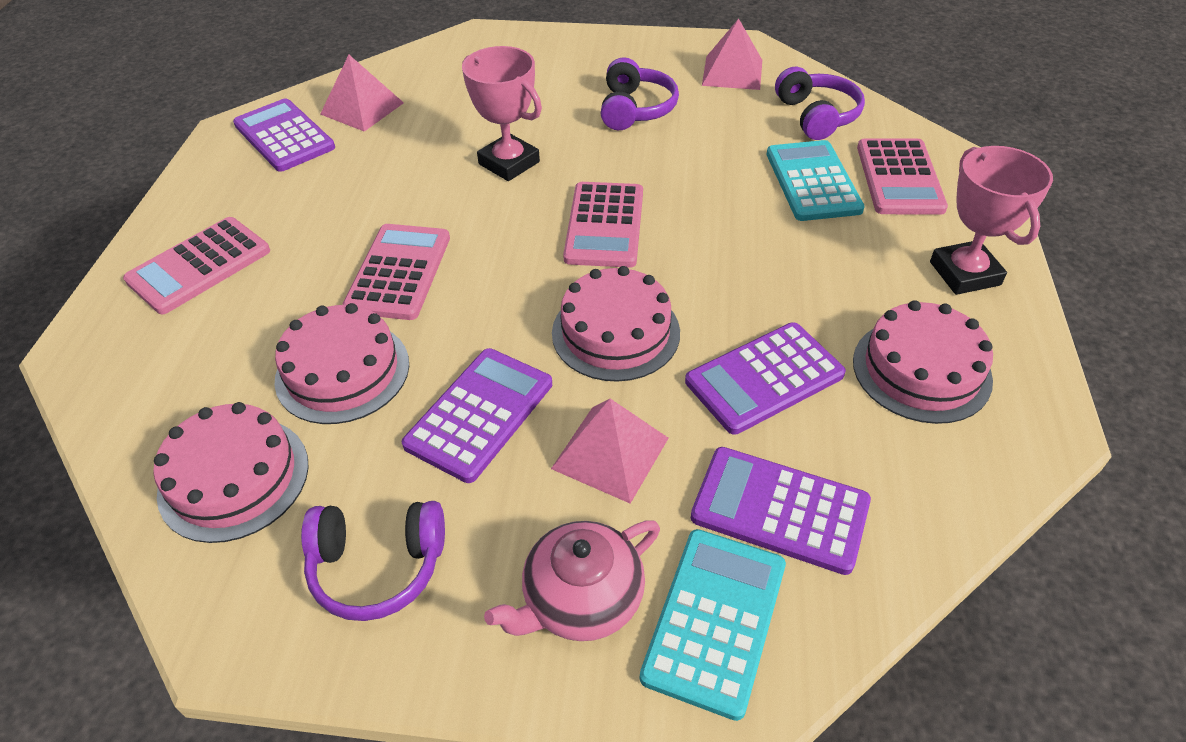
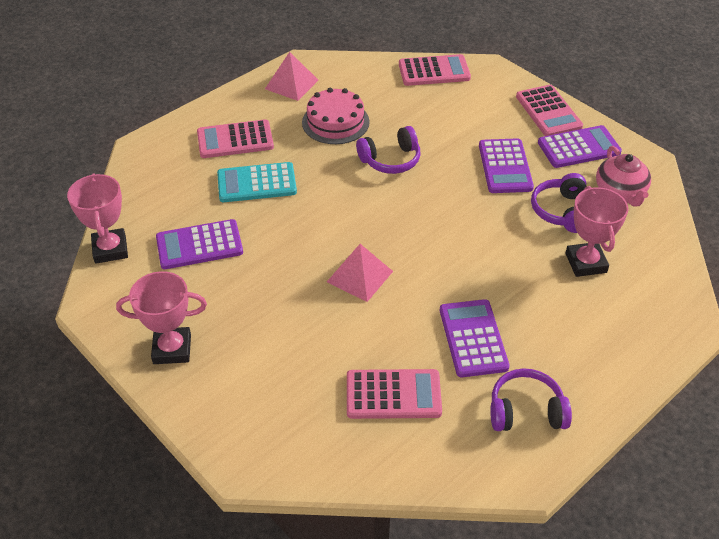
pink cake: 4 -> 1
pink pyramid: 3 -> 2
pink trophy: 2 -> 3
turquoise calculator: 2 -> 1

